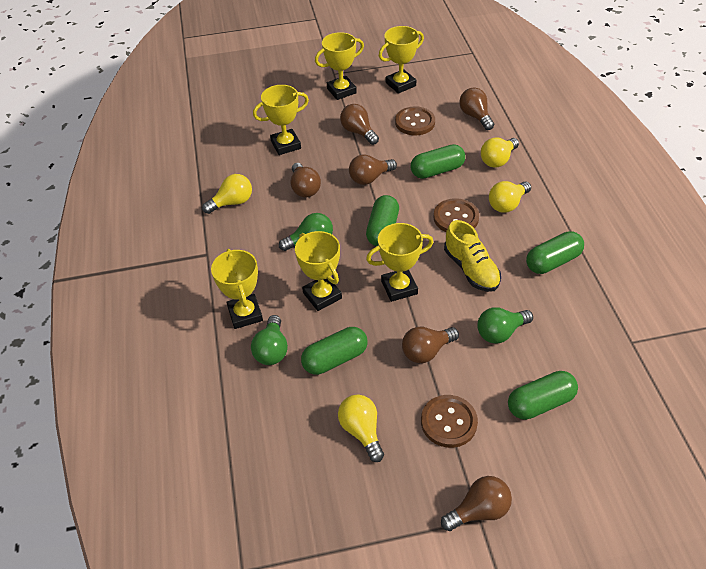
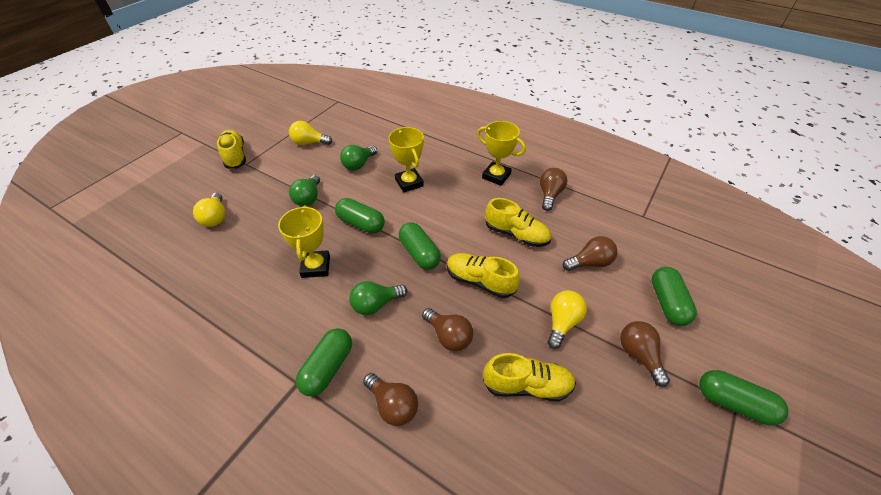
brown button: 3 -> 0
brown light bulb: 6 -> 5
yellow light bulb: 4 -> 3
yellow shoe: 1 -> 4
yellow trophy: 6 -> 3

